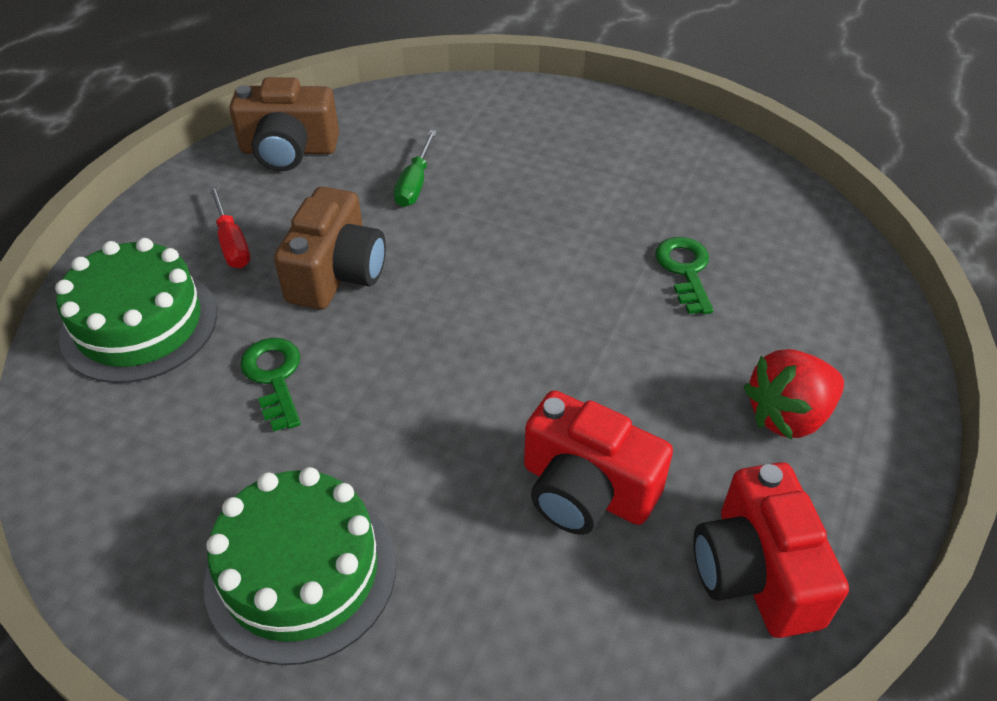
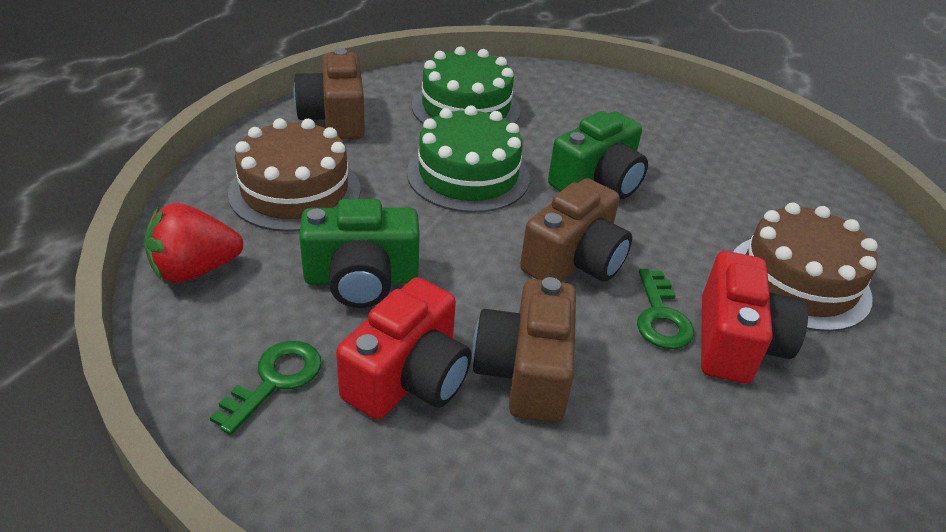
brown cake: 0 -> 2
brown camera: 2 -> 3
green camera: 0 -> 2
green screwdriver: 1 -> 0
red screwdriver: 1 -> 0

